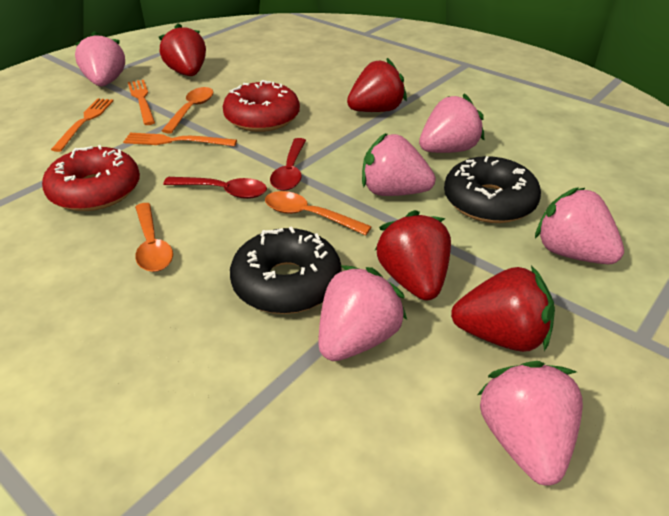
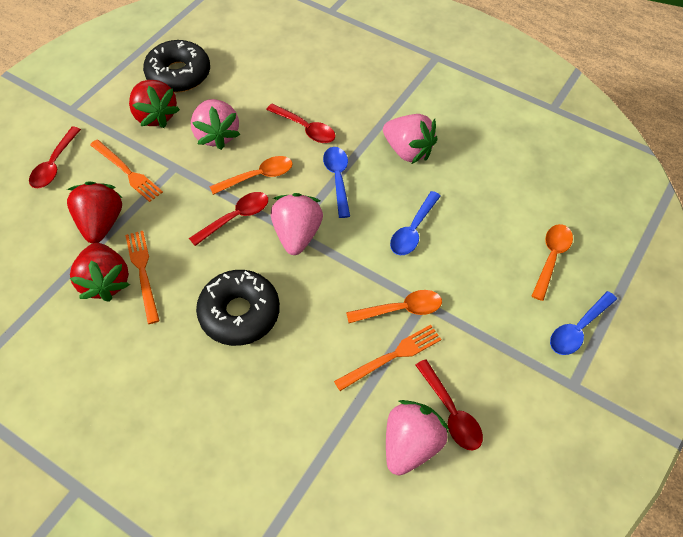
blue spoon: 0 -> 3
pink strawberry: 6 -> 4
red donut: 2 -> 0
red spoon: 2 -> 4
red strawberry: 4 -> 3

